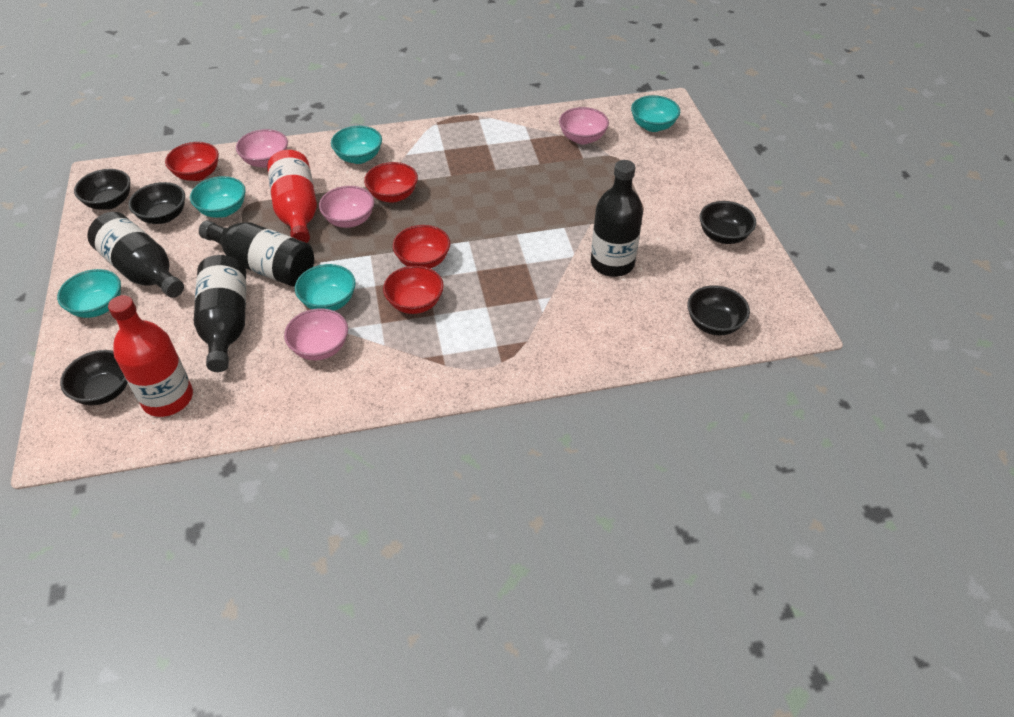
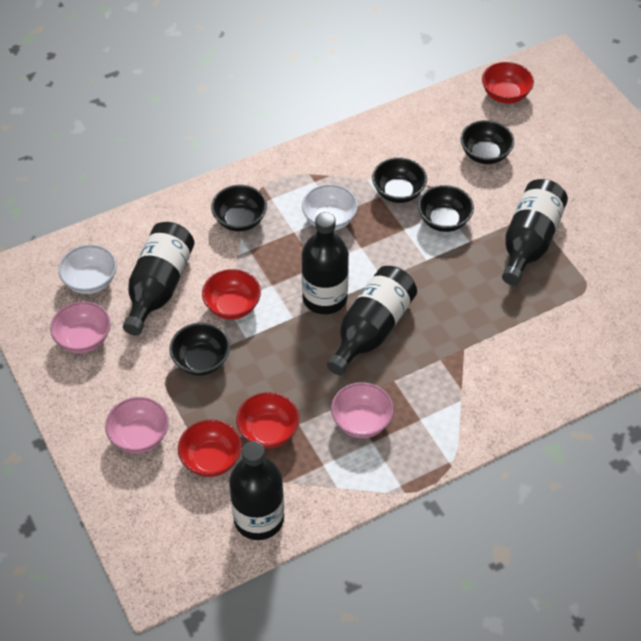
black bottle: 4 -> 5
pink bowl: 4 -> 3
red bottle: 2 -> 0
turquoise bowl: 5 -> 0
white bowl: 0 -> 2

